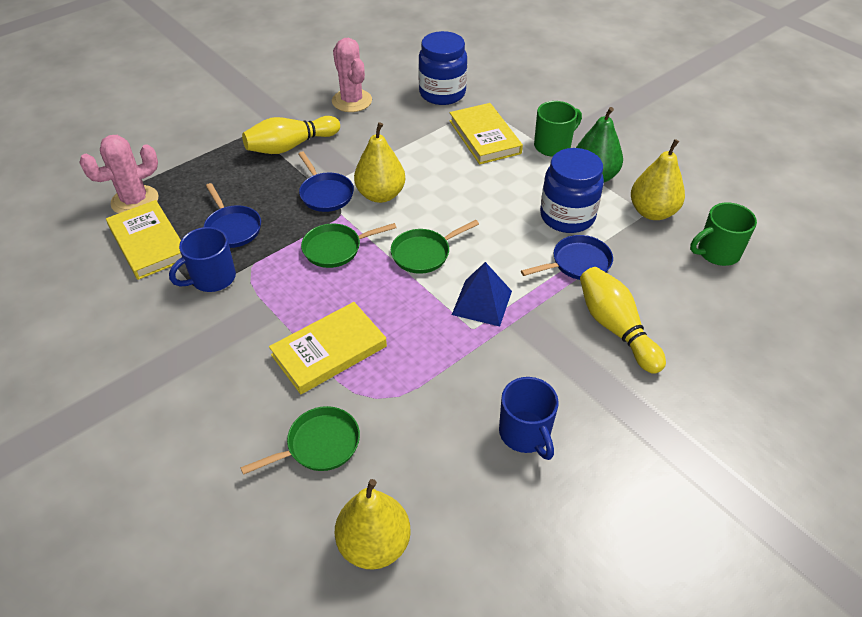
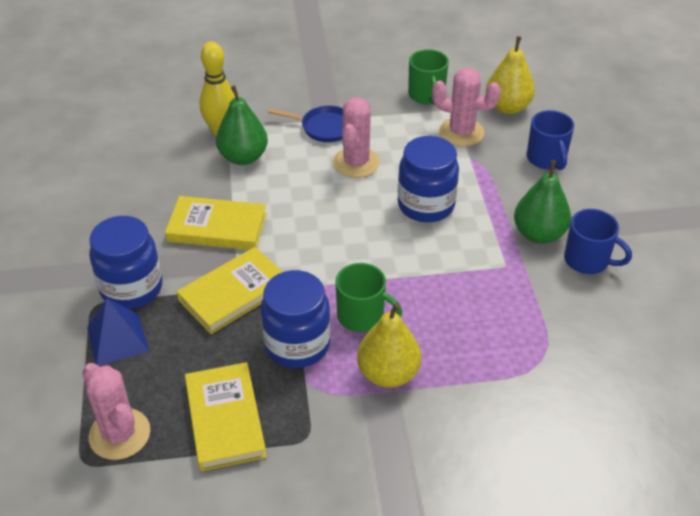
blue jar: 2 -> 3
blue pan: 3 -> 1
green pan: 3 -> 0
green pear: 1 -> 2
pink cactus: 2 -> 3
yellow bowling pin: 2 -> 1
yellow pear: 3 -> 2

